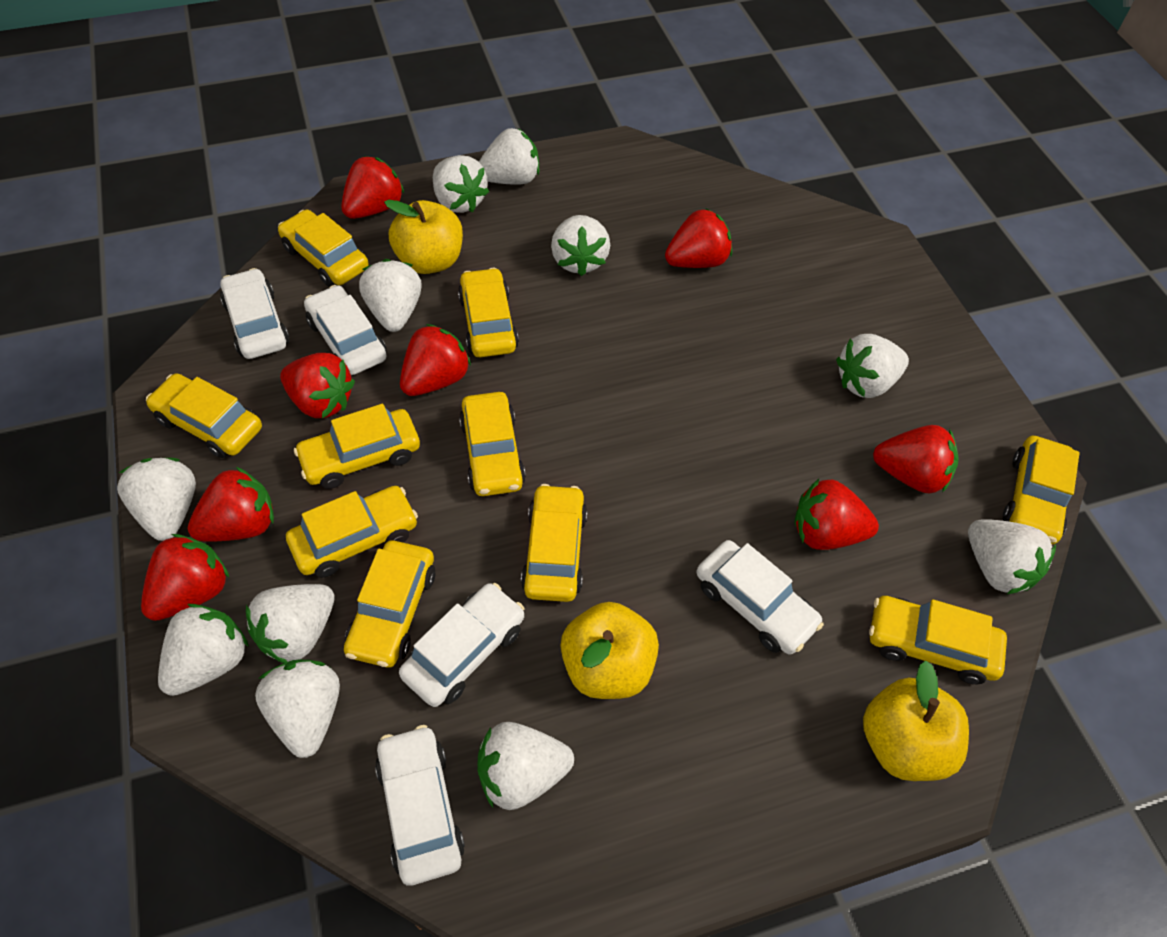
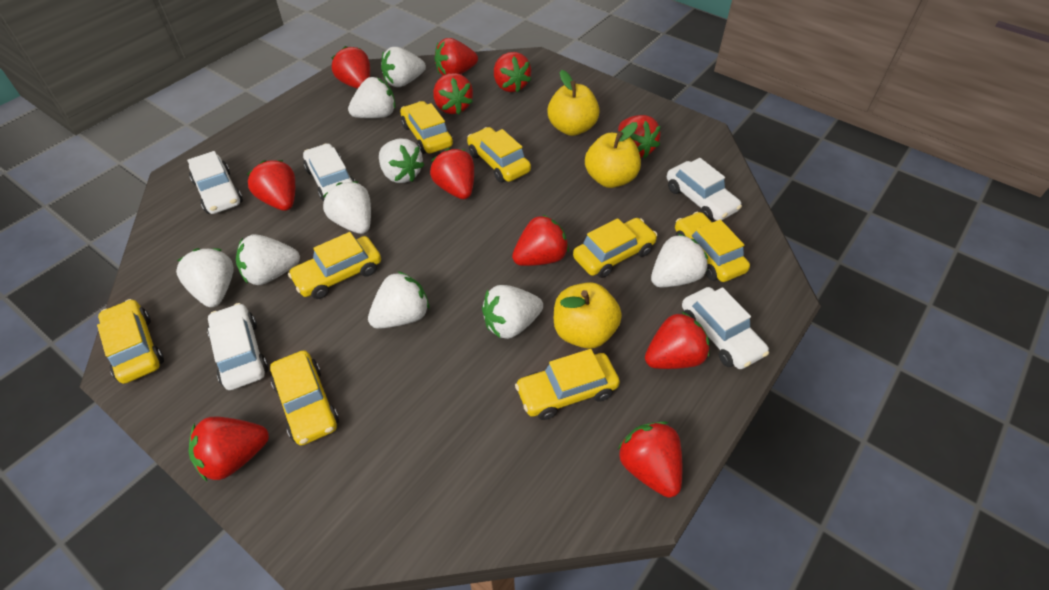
red strawberry: 8 -> 11
white strawberry: 11 -> 9
yellow car: 10 -> 8

